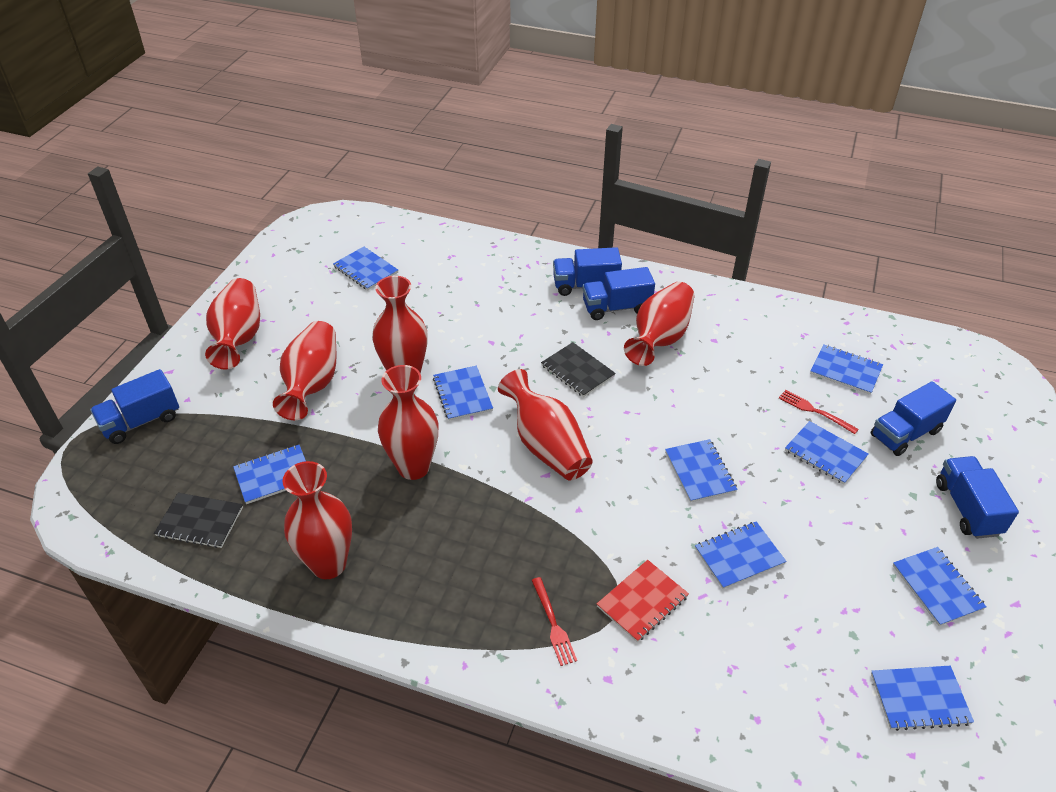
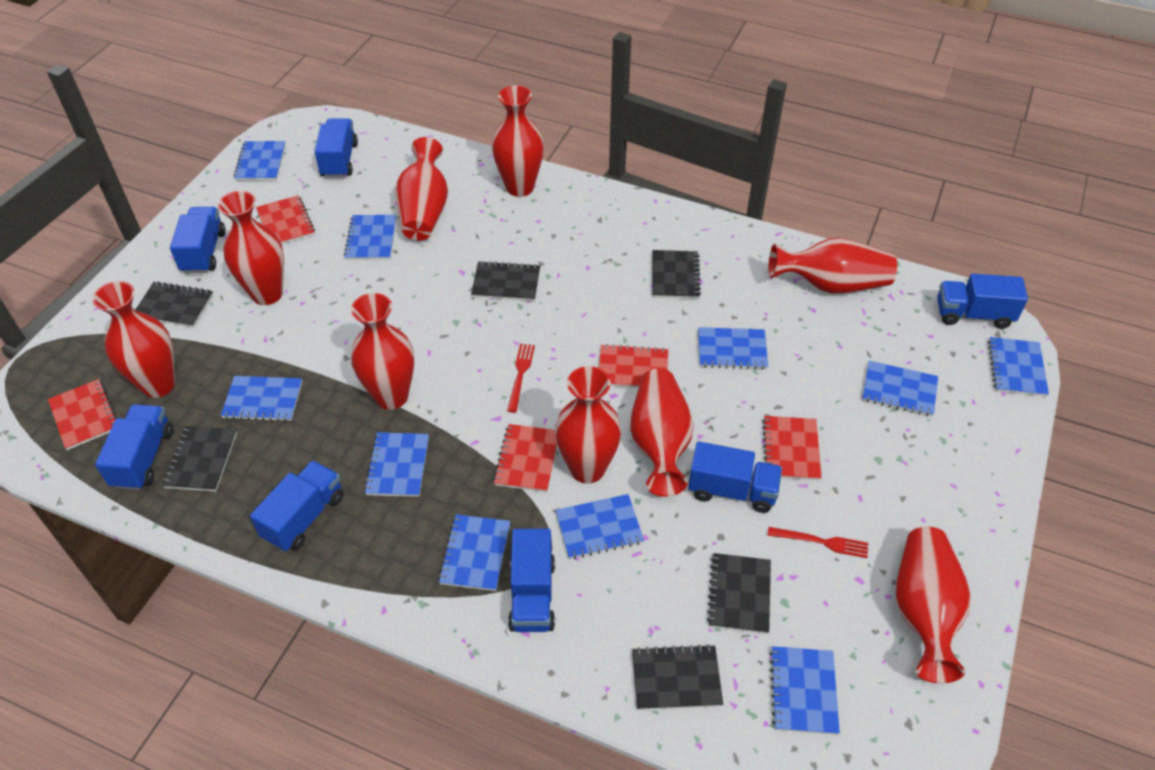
black notebook: 2 -> 6
blue notebook: 9 -> 10
blue truck: 5 -> 7
red notebook: 1 -> 5
red vase: 7 -> 9

